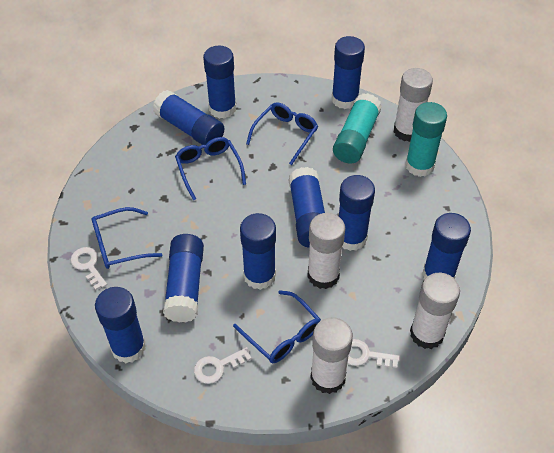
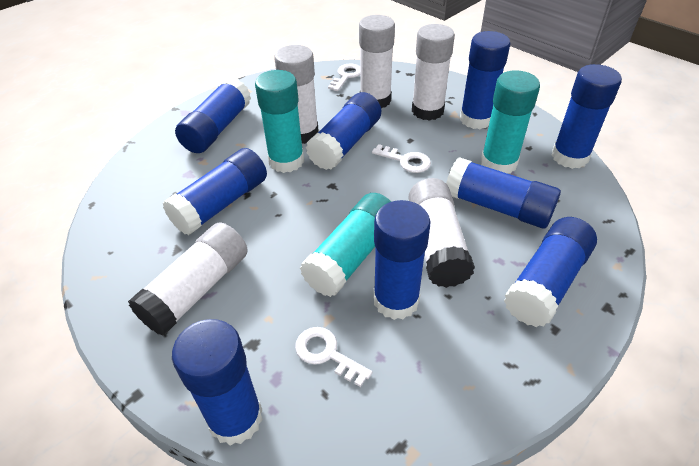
blue glasses: 4 -> 0
turquoise glue stick: 2 -> 3
white glue stick: 4 -> 5

